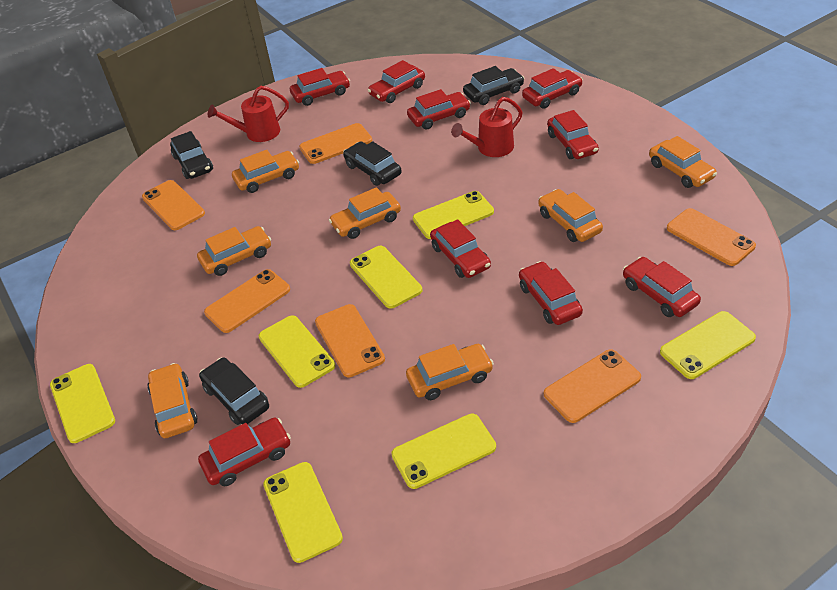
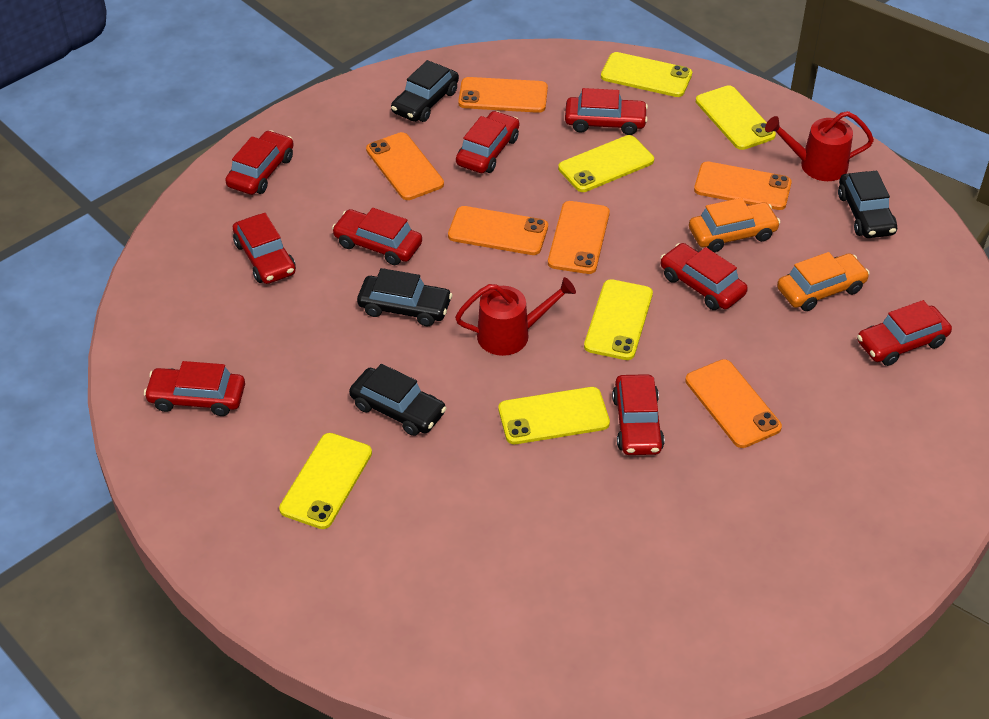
orange car: 7 -> 2
yellow phone: 7 -> 6

